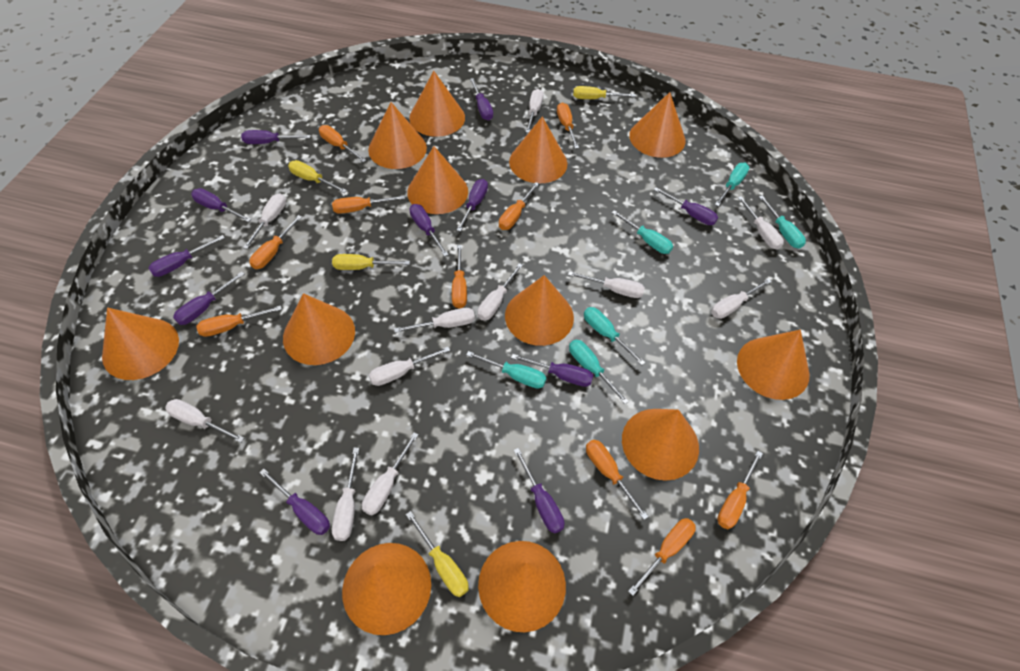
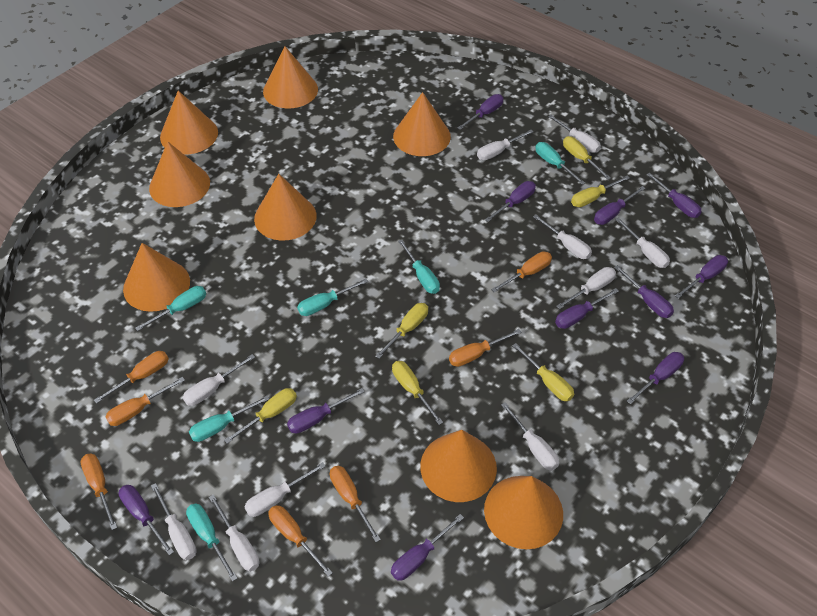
orange cone: 12 -> 8
orange screwdriver: 10 -> 7
white screwdriver: 11 -> 10
yellow screwdriver: 4 -> 6

